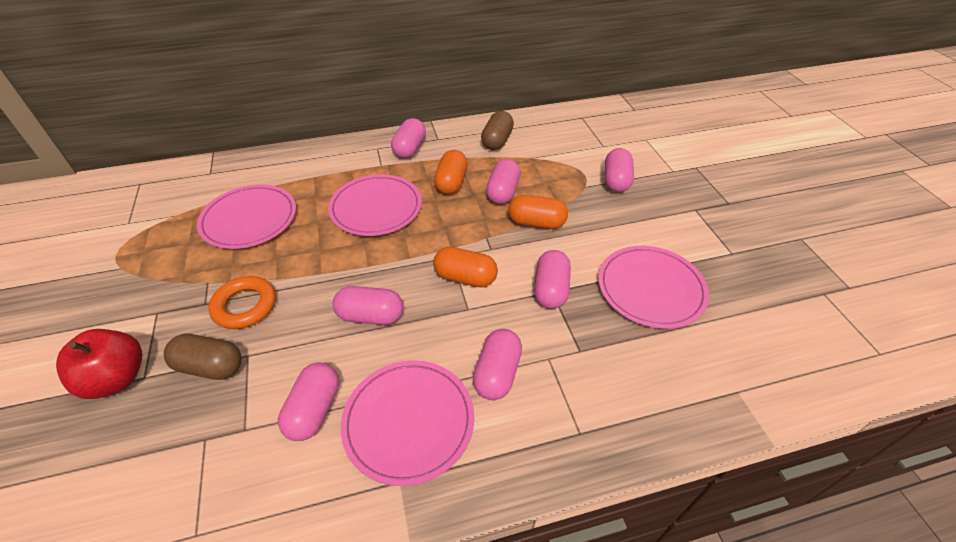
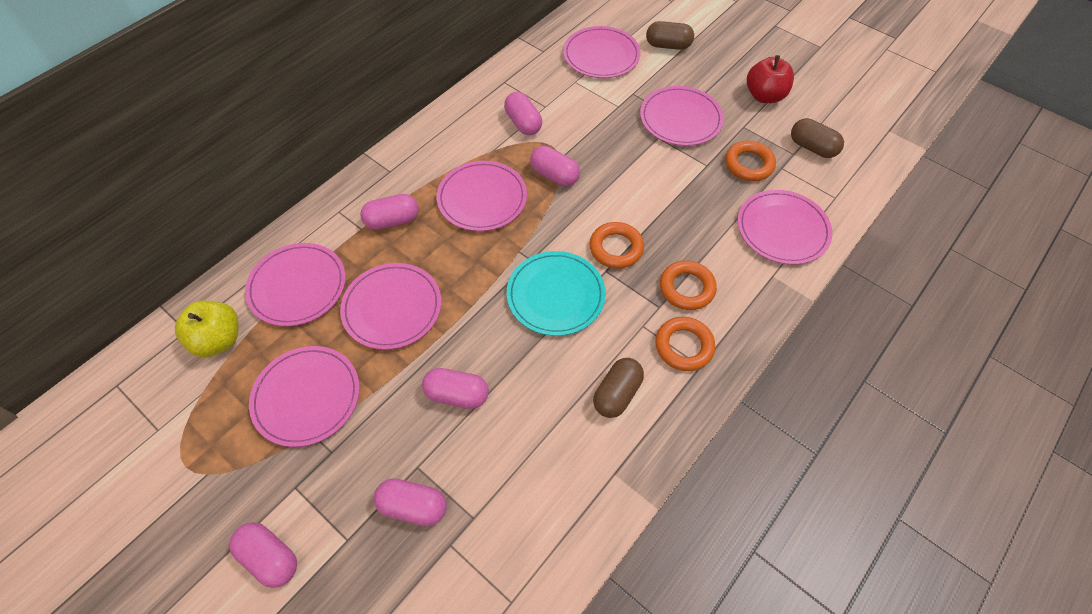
brown capsule: 2 -> 3
orange capsule: 3 -> 0
orange ring: 1 -> 4
pink capsule: 7 -> 6
pink plate: 4 -> 7
turquoise plate: 0 -> 1
yellow apple: 0 -> 1

